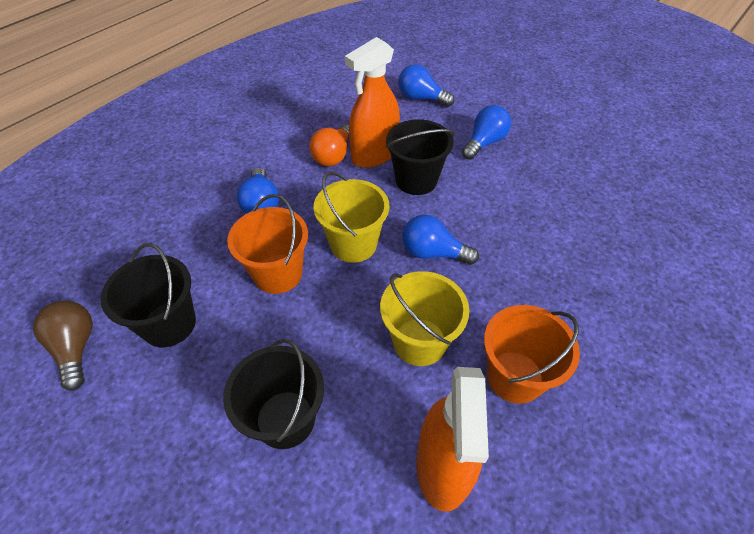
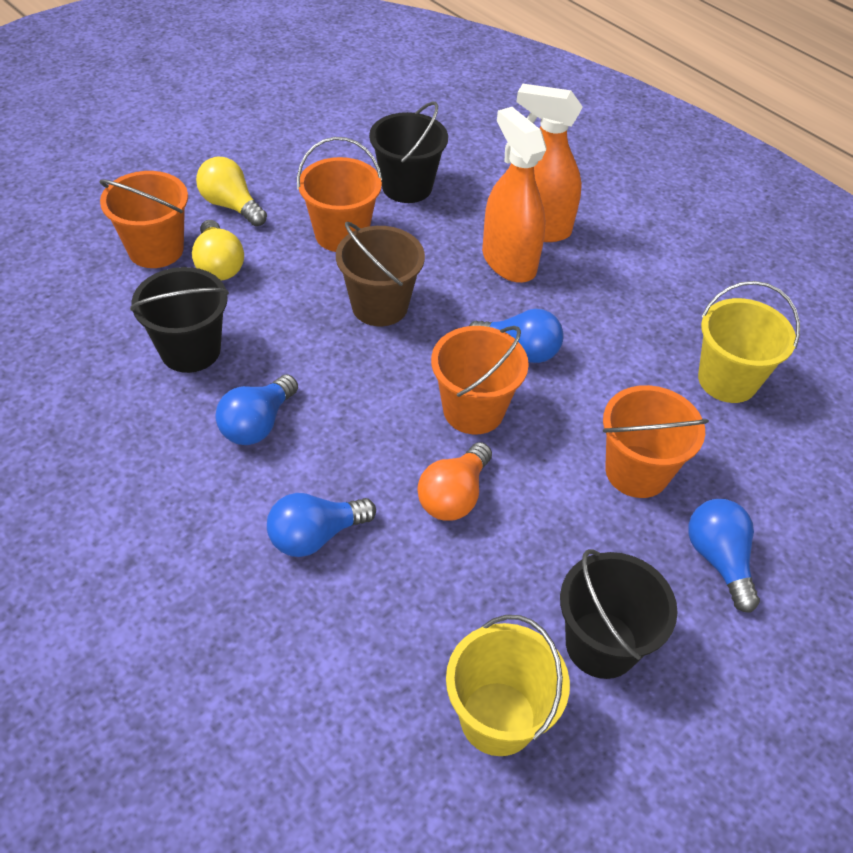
brown bucket: 0 -> 1
brown light bulb: 1 -> 0
orange bucket: 2 -> 4
yellow light bulb: 0 -> 2

